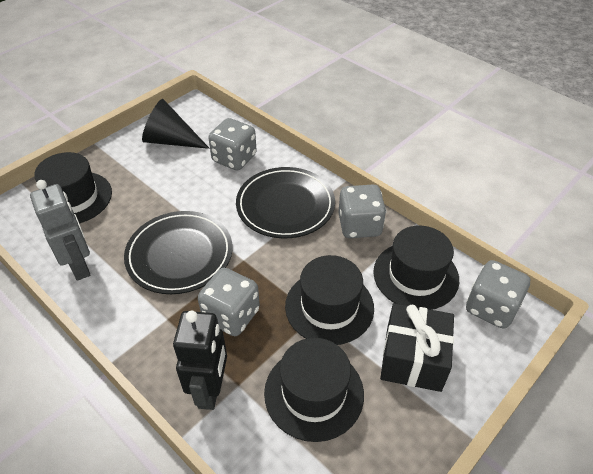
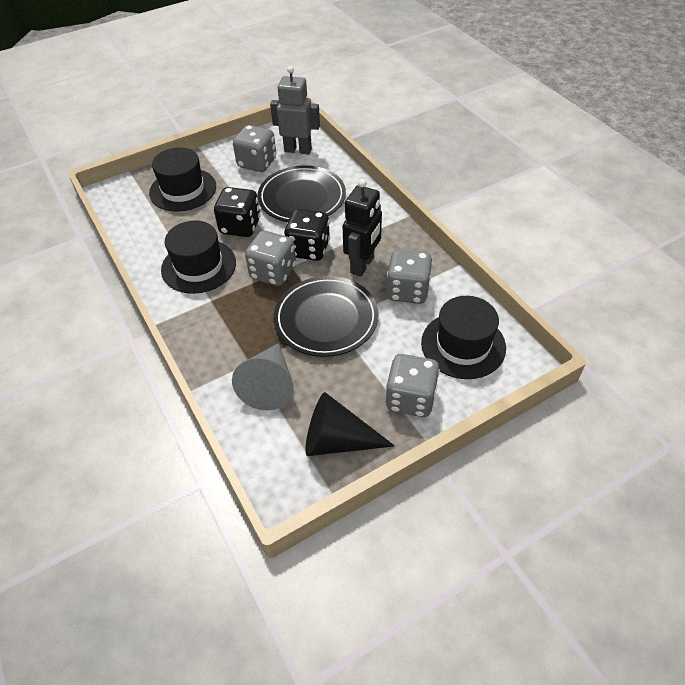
black dice: 0 -> 2
black gift: 1 -> 0
black hat: 4 -> 3
grey cone: 0 -> 1

